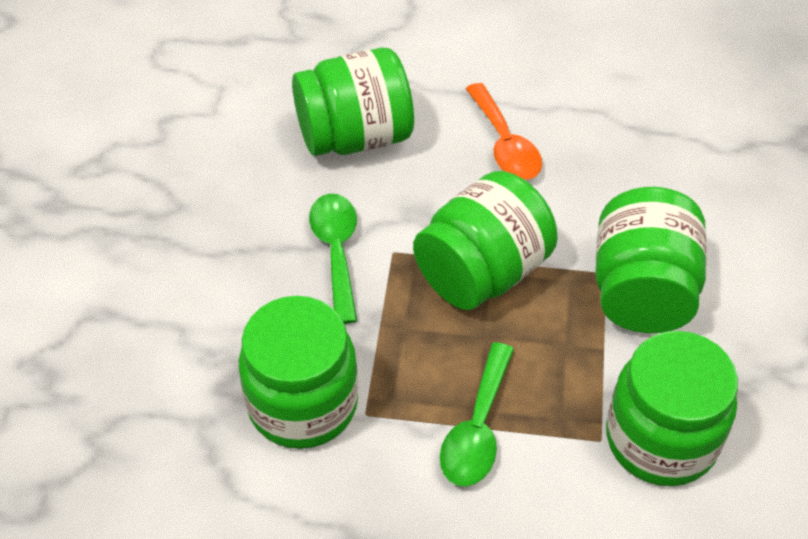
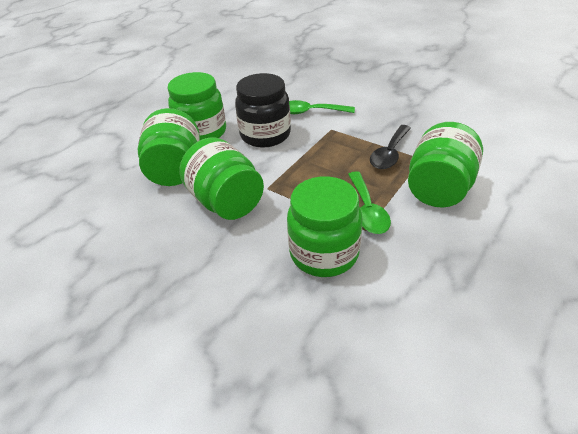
black jar: 0 -> 1
black spoon: 0 -> 1
orange spoon: 1 -> 0

